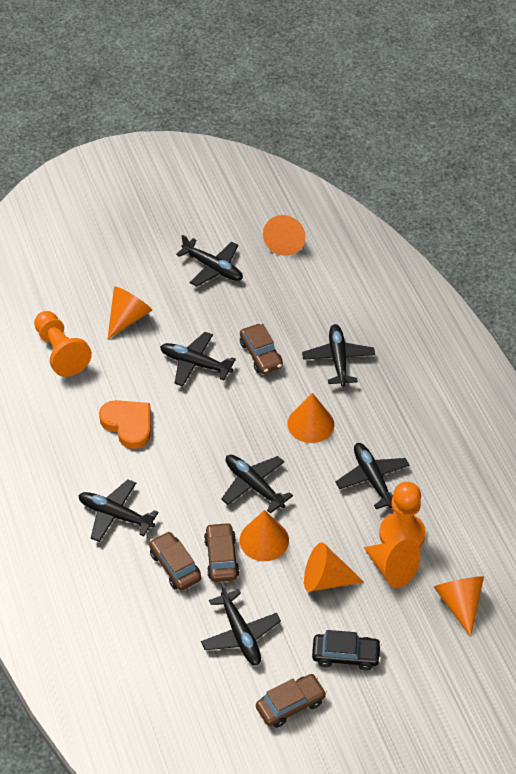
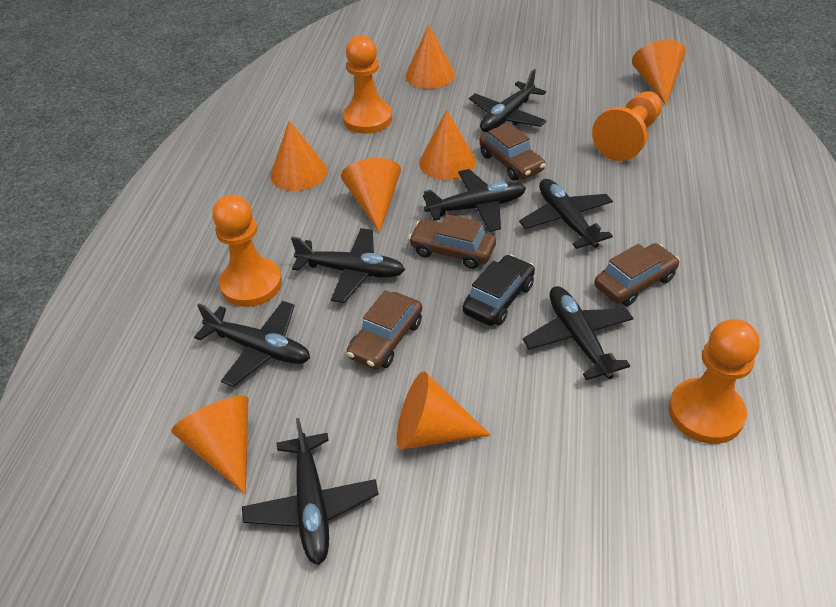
orange heart: 1 -> 0
orange pawn: 2 -> 4

